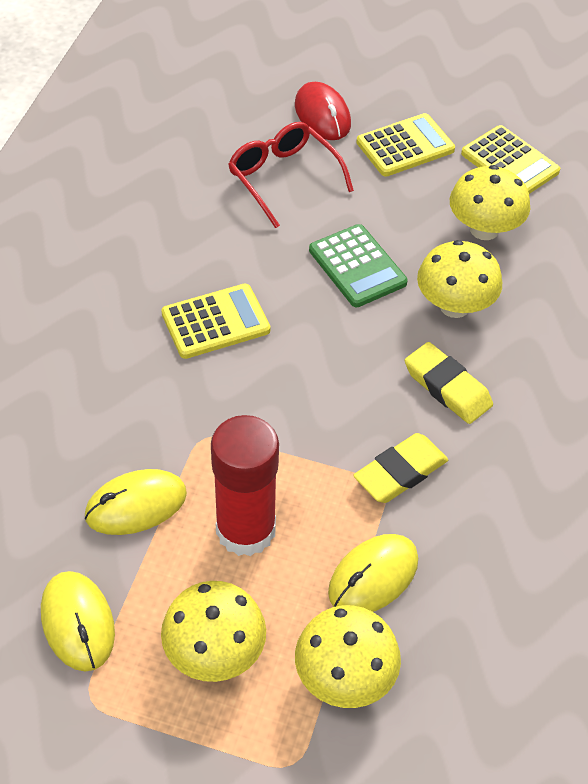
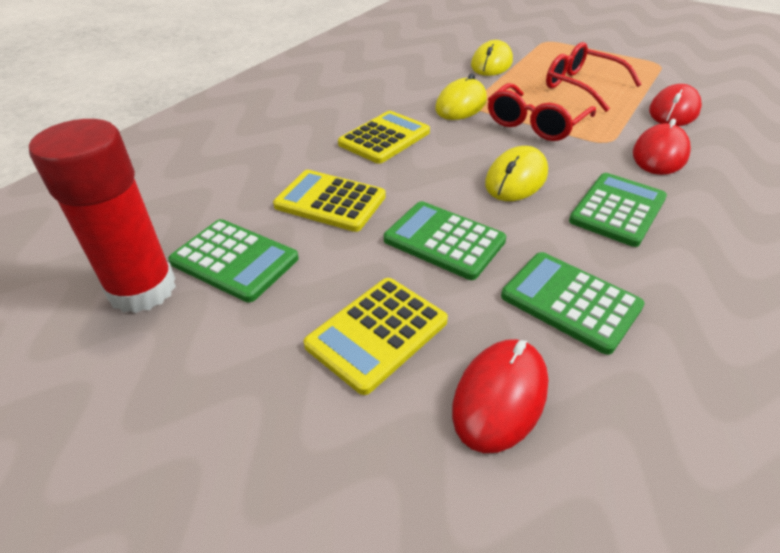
green calculator: 1 -> 4
red glasses: 1 -> 2
red mouse: 1 -> 3
yellow eraser: 2 -> 0
yellow mushroom: 4 -> 0

